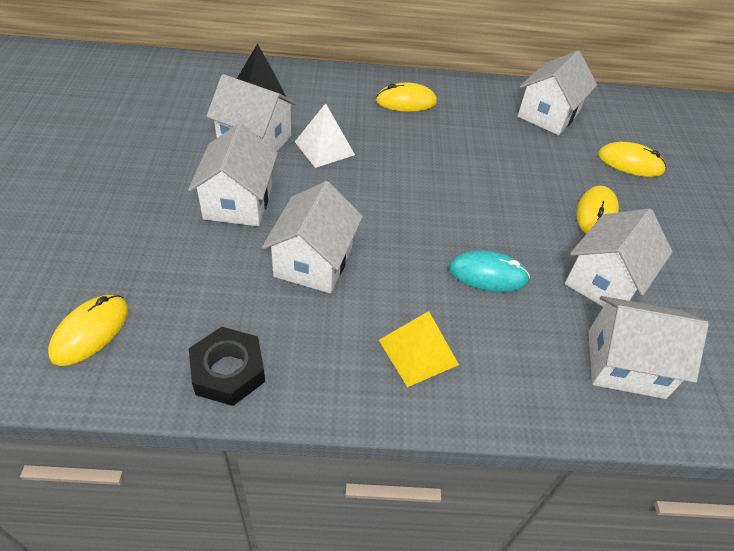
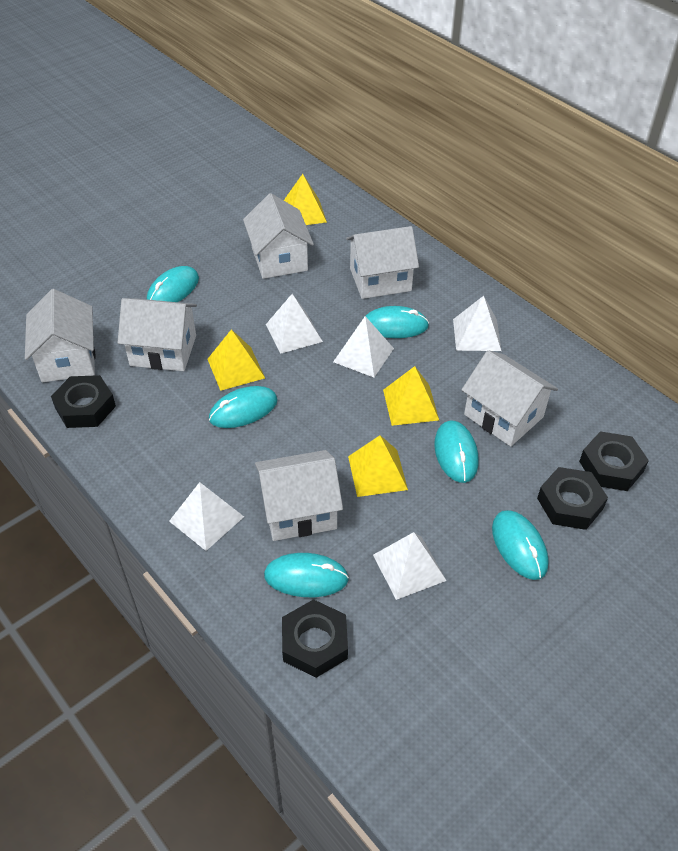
black nut: 1 -> 4
black pyramid: 1 -> 0
turquoise mouse: 1 -> 6
white pyramid: 1 -> 5
yellow mouse: 4 -> 0
yellow pyramid: 1 -> 4

